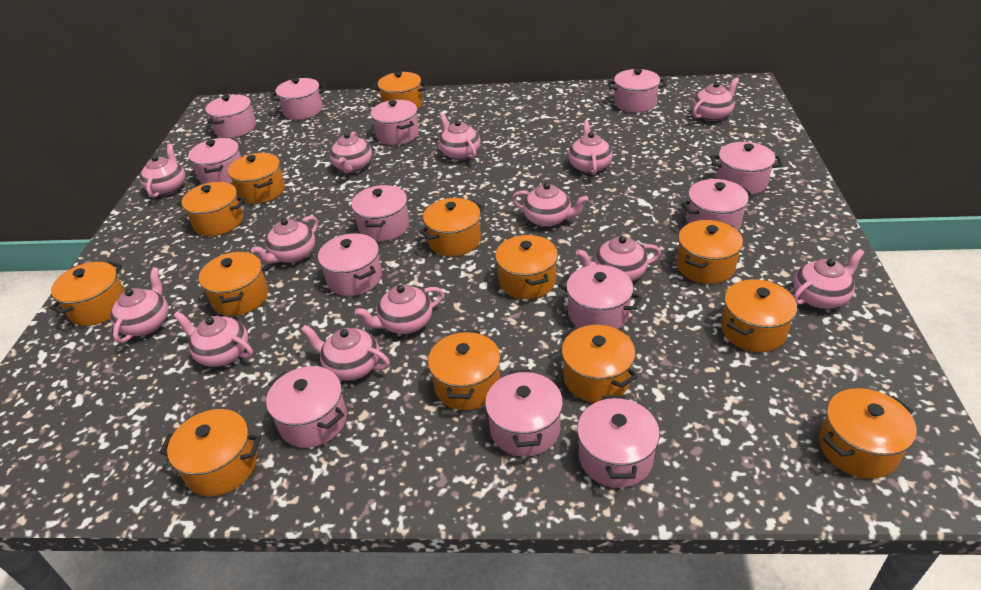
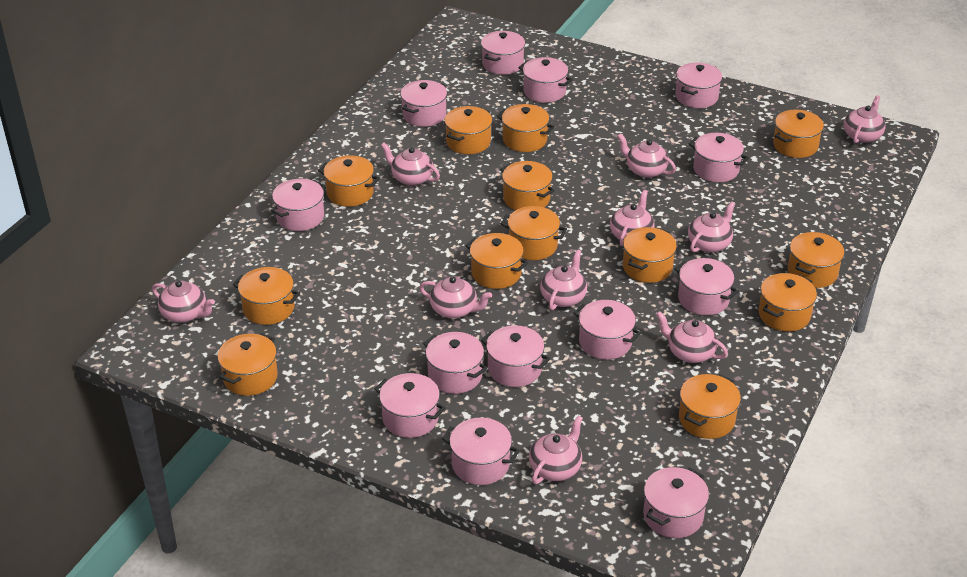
pink teapot: 13 -> 10

